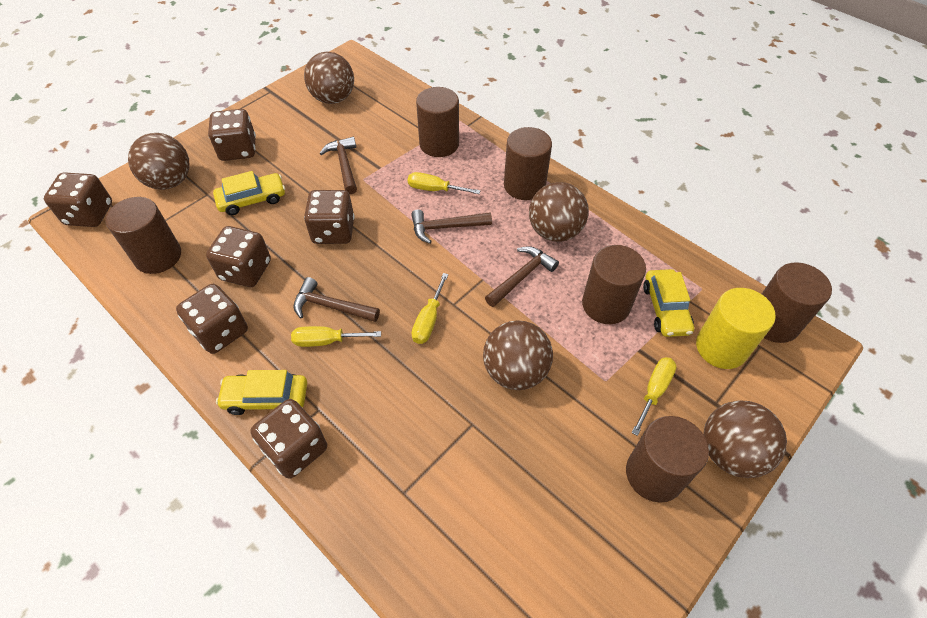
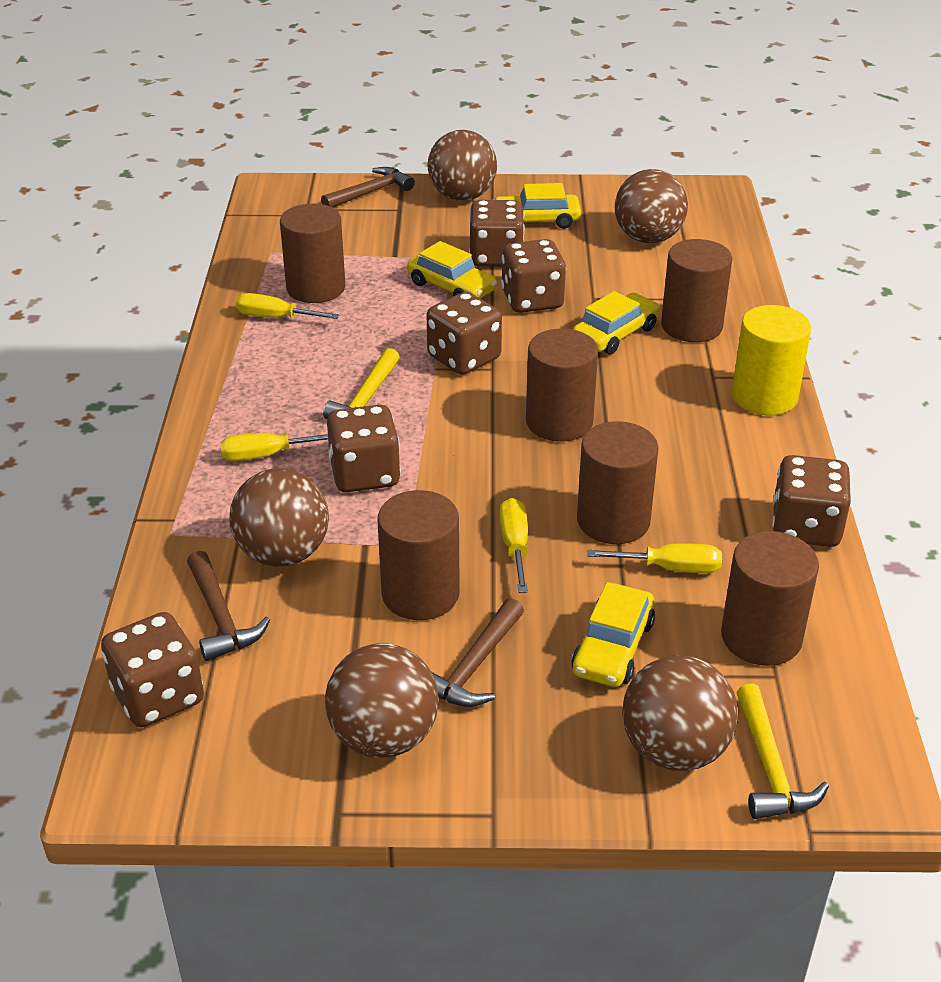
brown hammer: 4 -> 3
yellow car: 3 -> 4
yellow hammer: 0 -> 2

